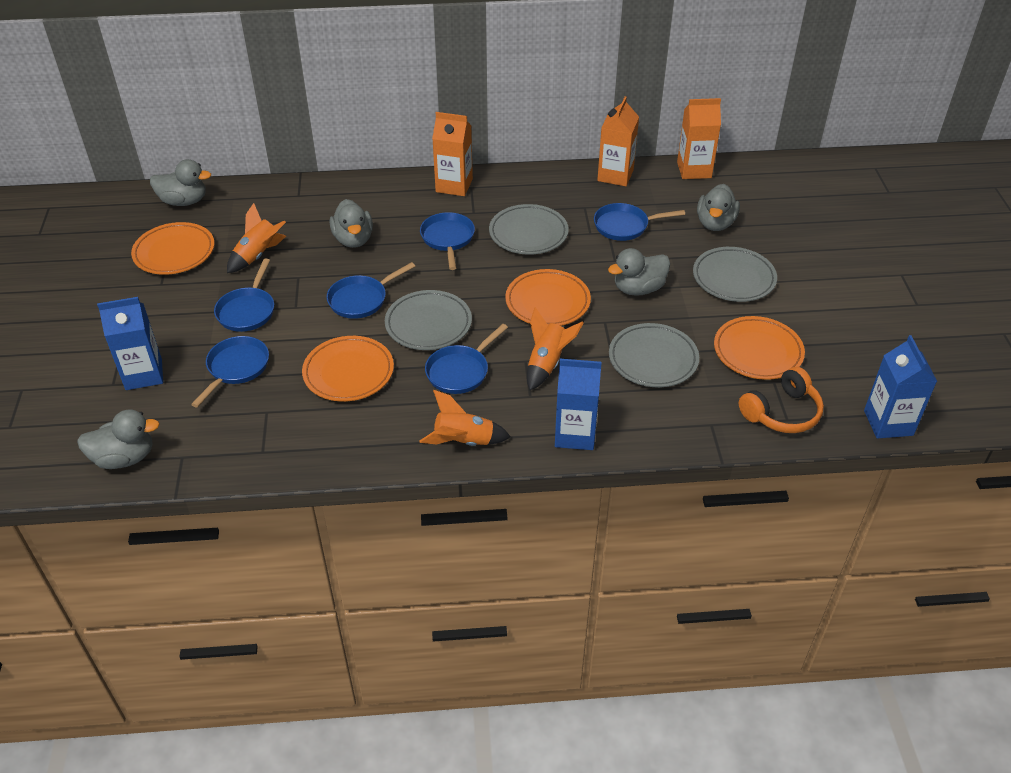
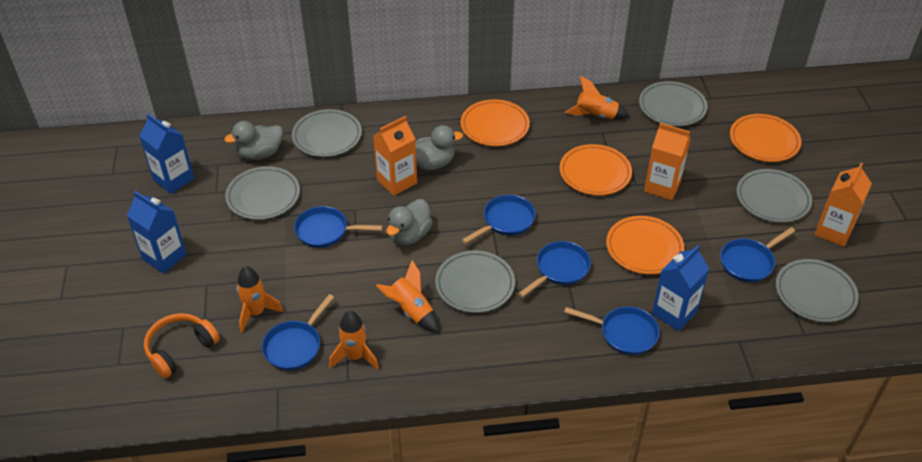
grey duck: 5 -> 3
grey plate: 4 -> 6
orange rocket: 3 -> 4

